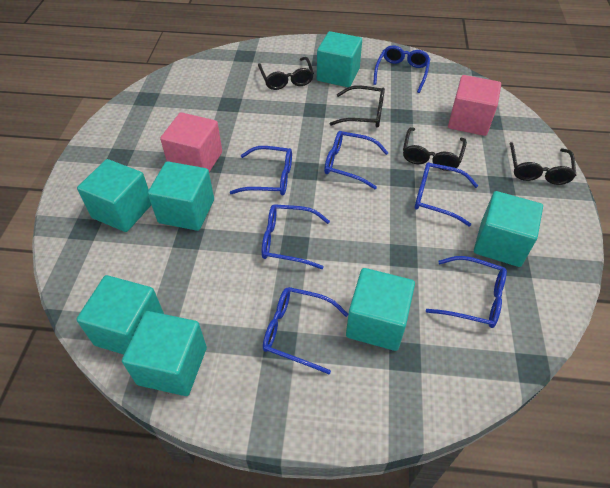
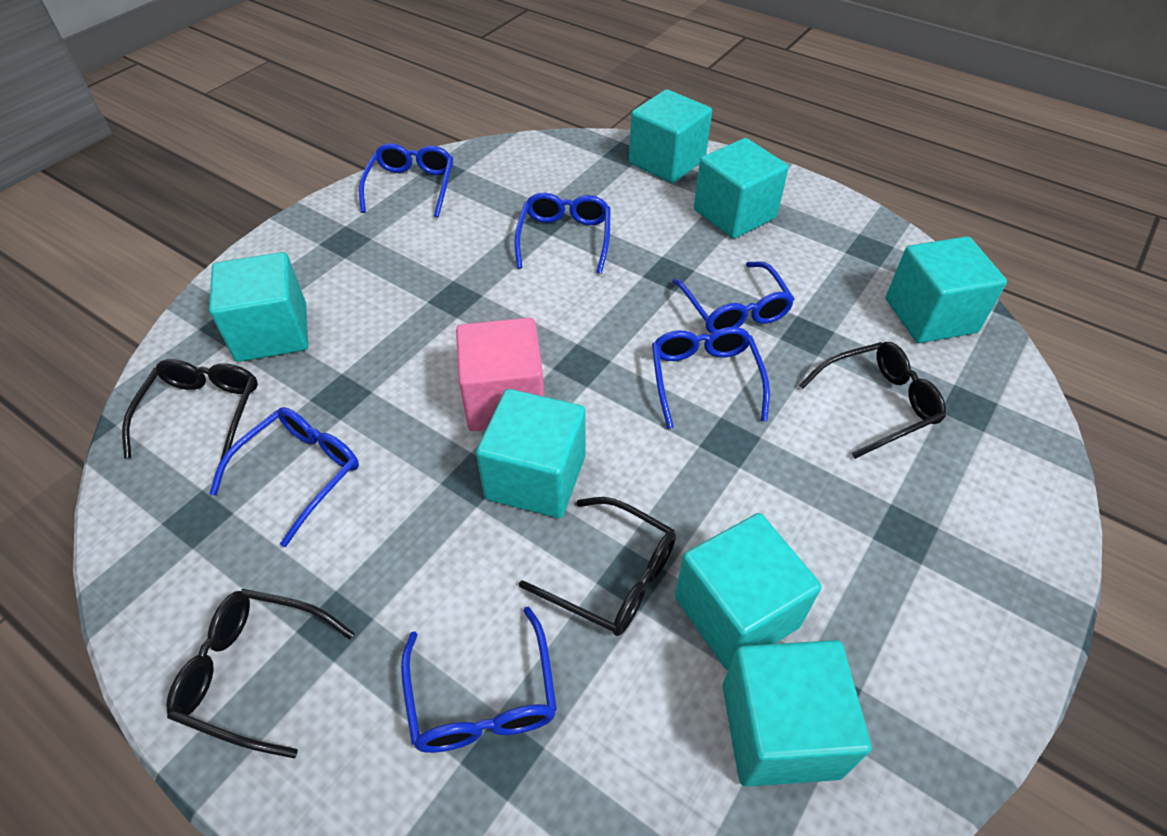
blue glasses: 7 -> 6
pink cube: 2 -> 1

